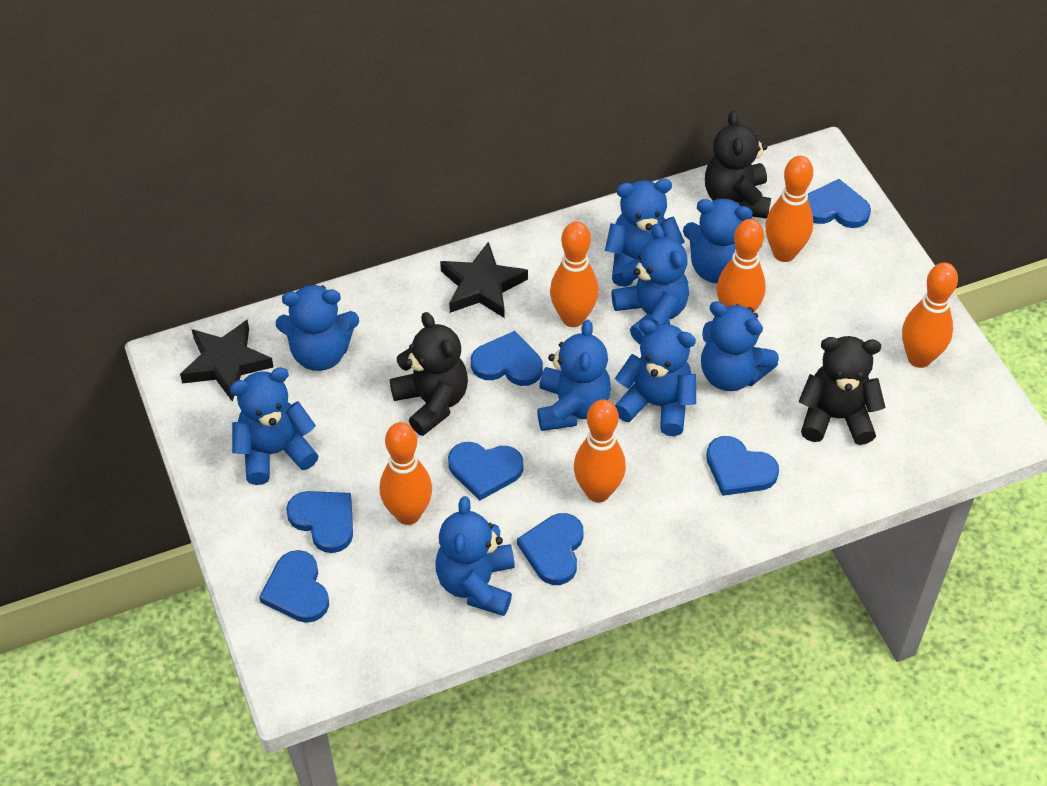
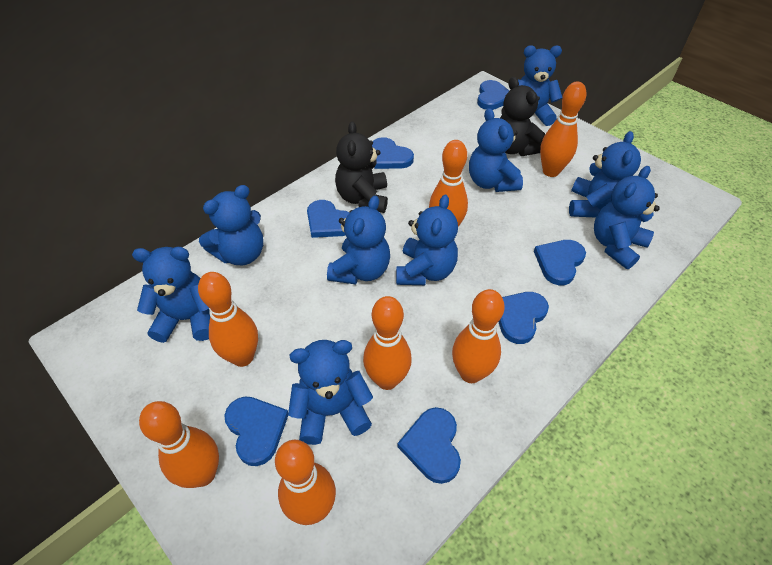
black star: 2 -> 0
black teddy bear: 3 -> 2
orange bowling pin: 6 -> 7

